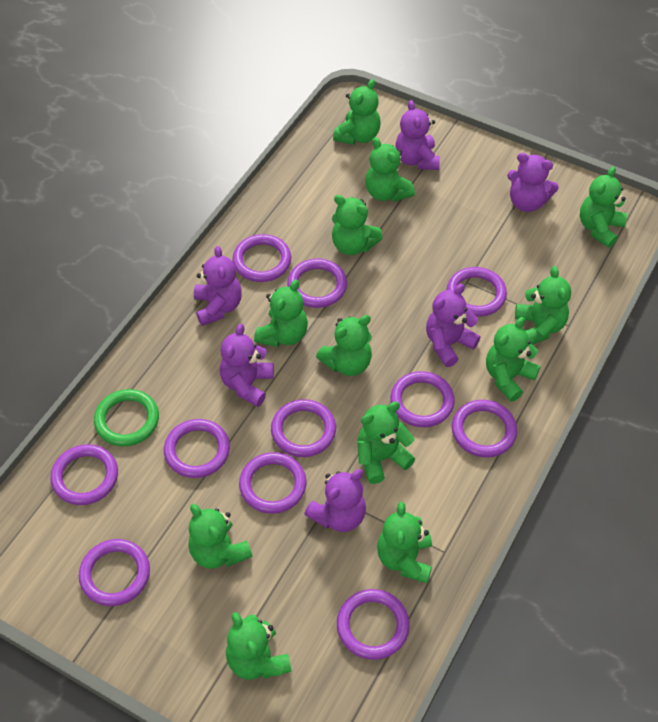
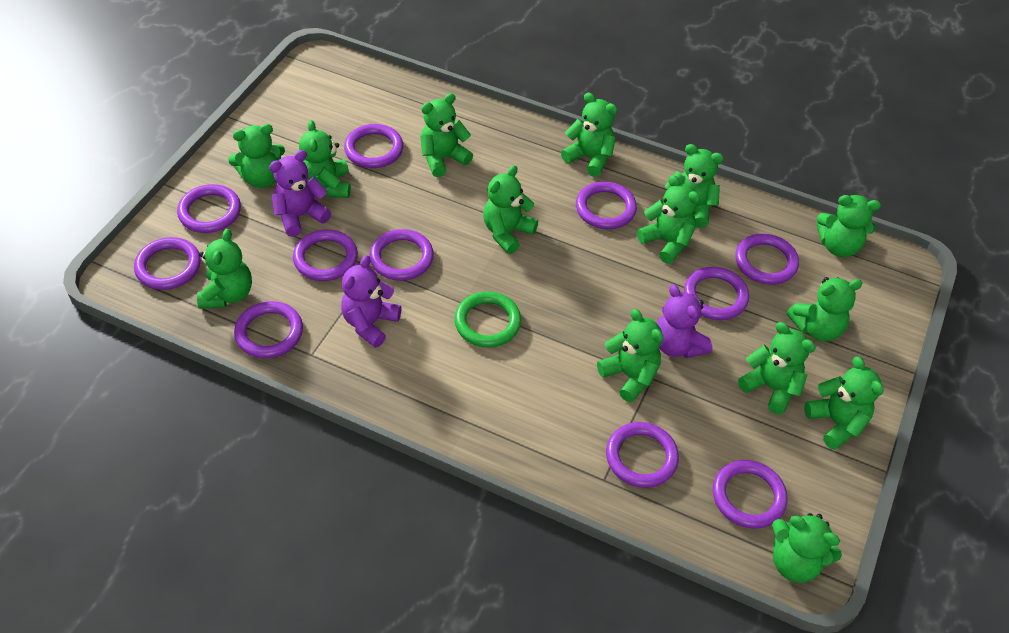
green teddy bear: 12 -> 14
purple teddy bear: 6 -> 3

